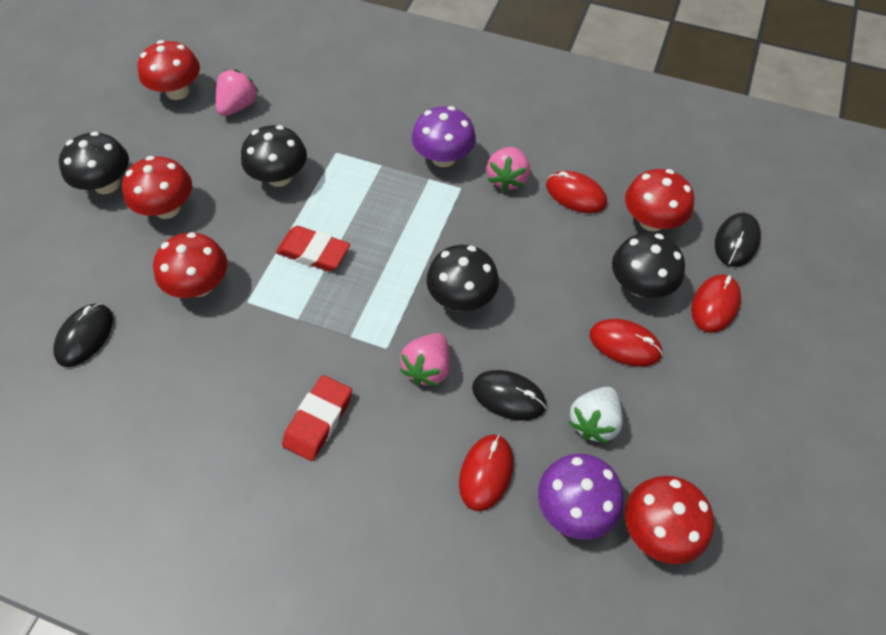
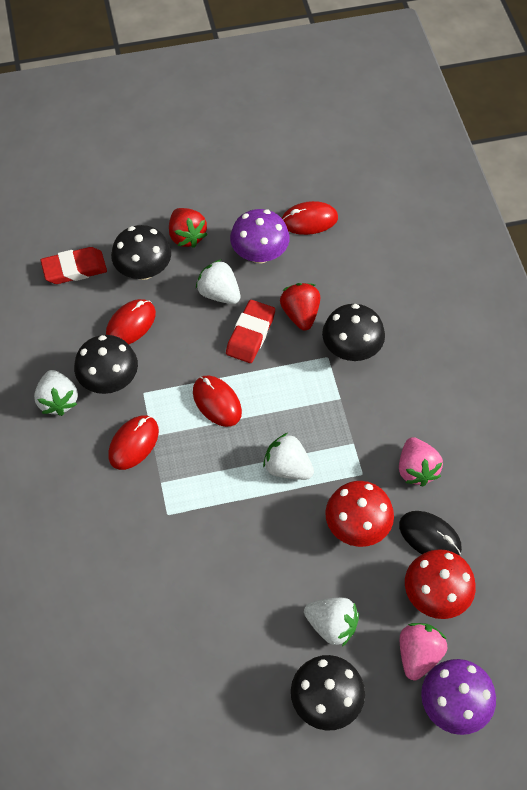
black mouse: 3 -> 1
pink strawberry: 3 -> 2
red mushroom: 5 -> 2
red strawberry: 0 -> 2
white strawberry: 1 -> 4

